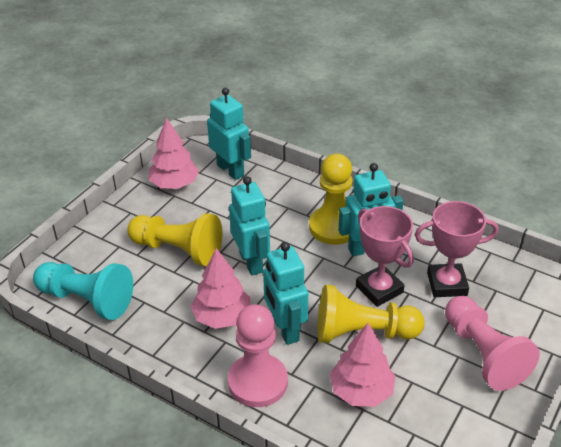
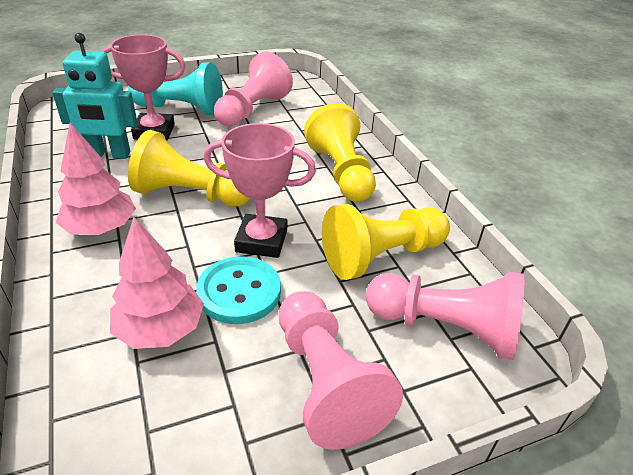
pink pawn: 2 -> 3
pink tree: 3 -> 2
turquoise button: 0 -> 1
turquoise robot: 4 -> 1

